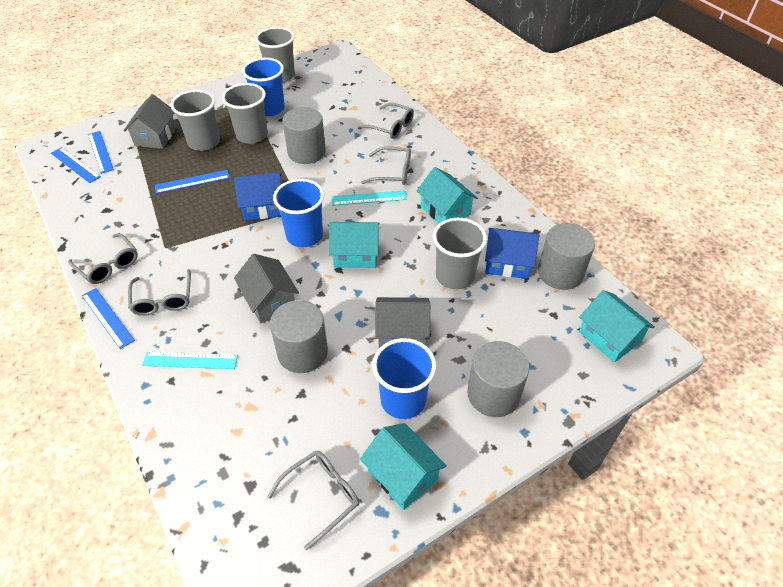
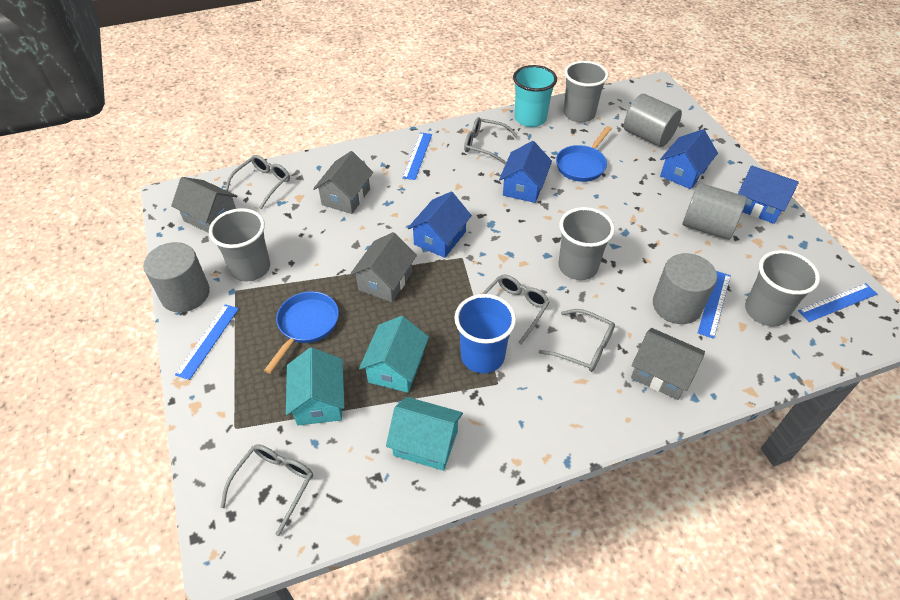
blue cup: 3 -> 1
blue house: 2 -> 4
blue pan: 0 -> 2
grey house: 3 -> 4
turquoise cup: 0 -> 1
turquoise house: 4 -> 3
turquoise ruler: 2 -> 0

